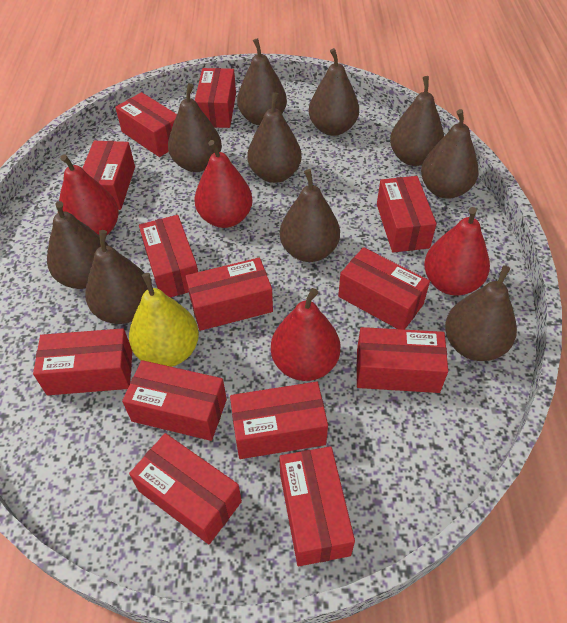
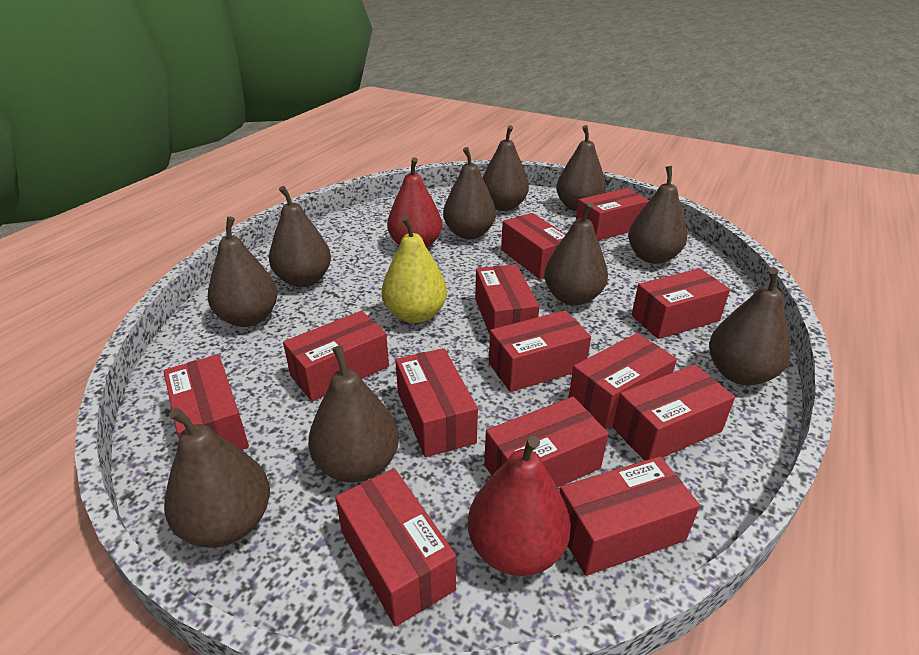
red pear: 4 -> 2

